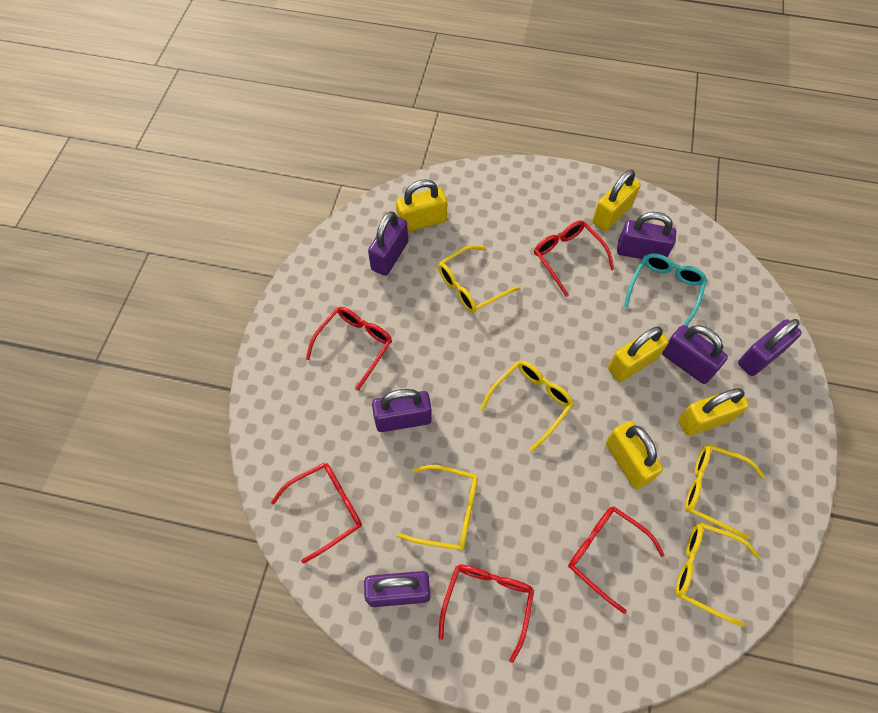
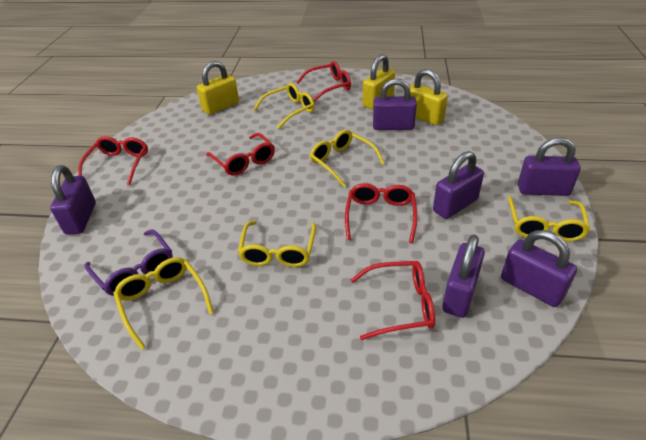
purple glasses: 0 -> 1
turquoise glasses: 1 -> 0
yellow padlock: 5 -> 3

